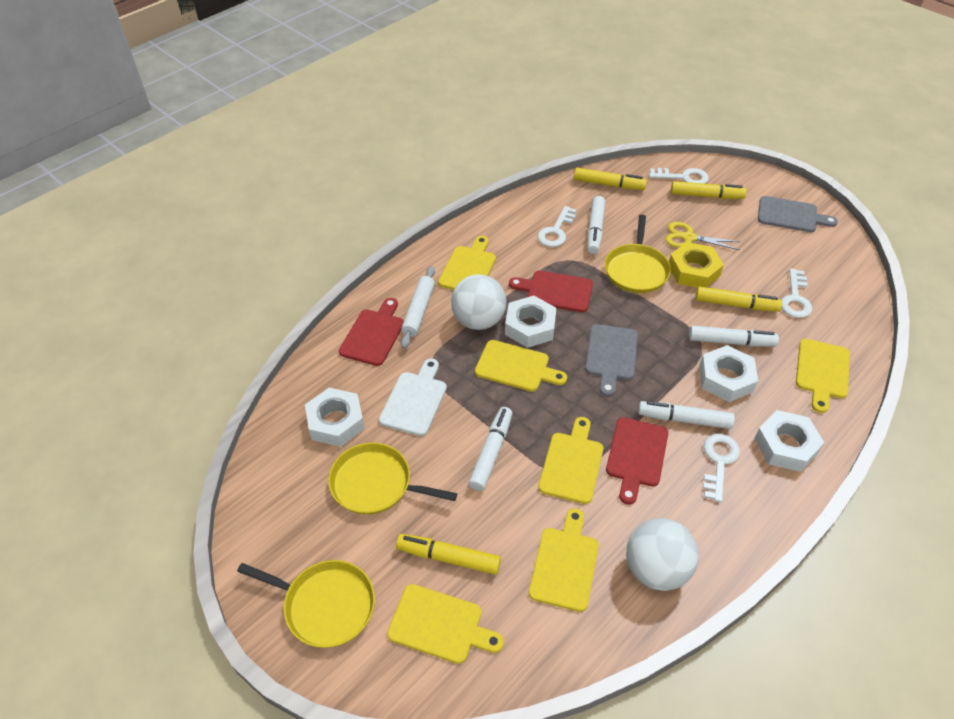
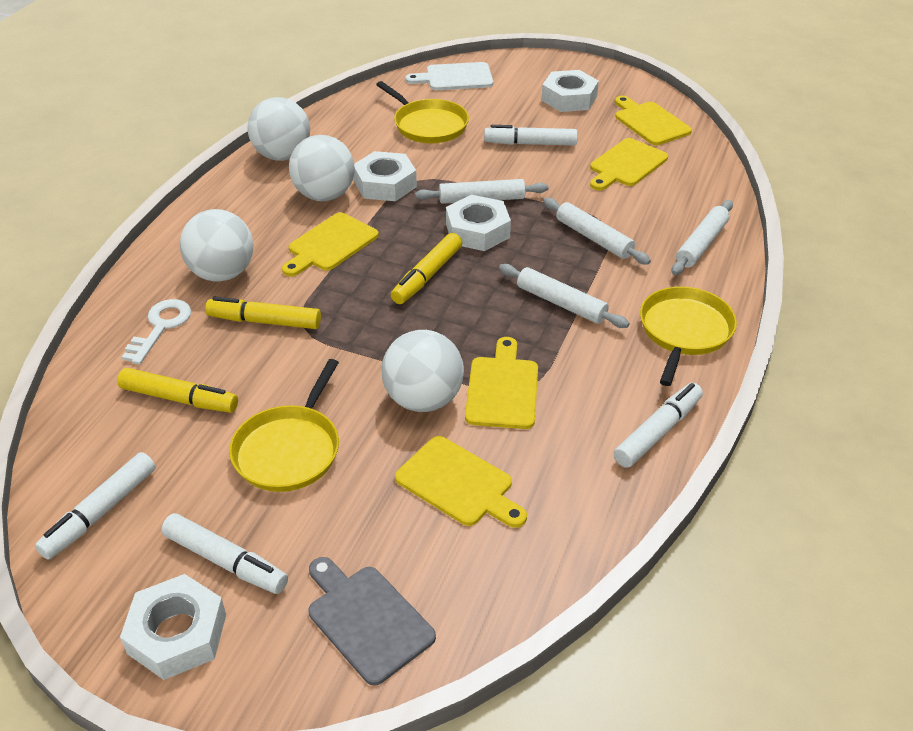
grey cutting board: 2 -> 1
red cutting board: 3 -> 0
white ball: 2 -> 4
white key: 4 -> 1
white rolling pin: 1 -> 4
yellow cutting board: 6 -> 5
yellow marker: 4 -> 3
yellow nut: 1 -> 0
yellow scissors: 1 -> 0

